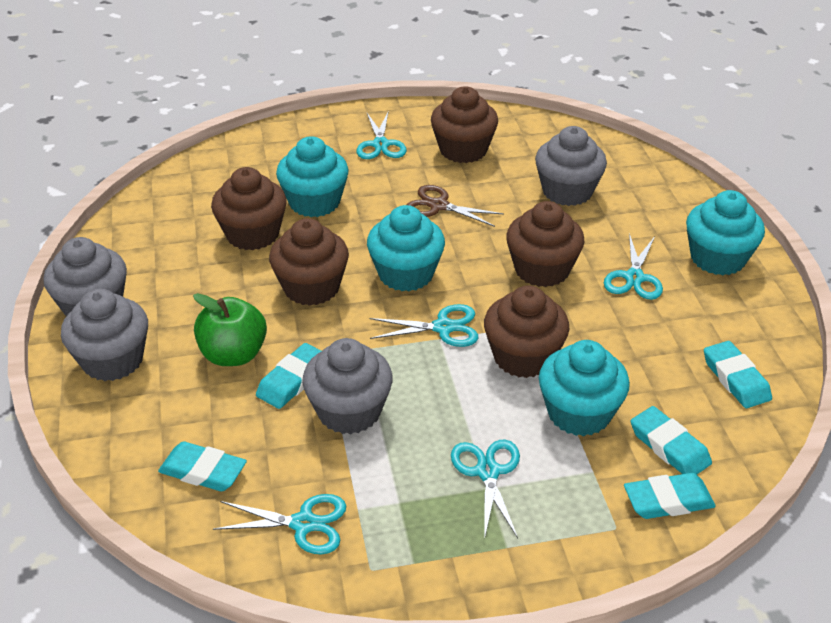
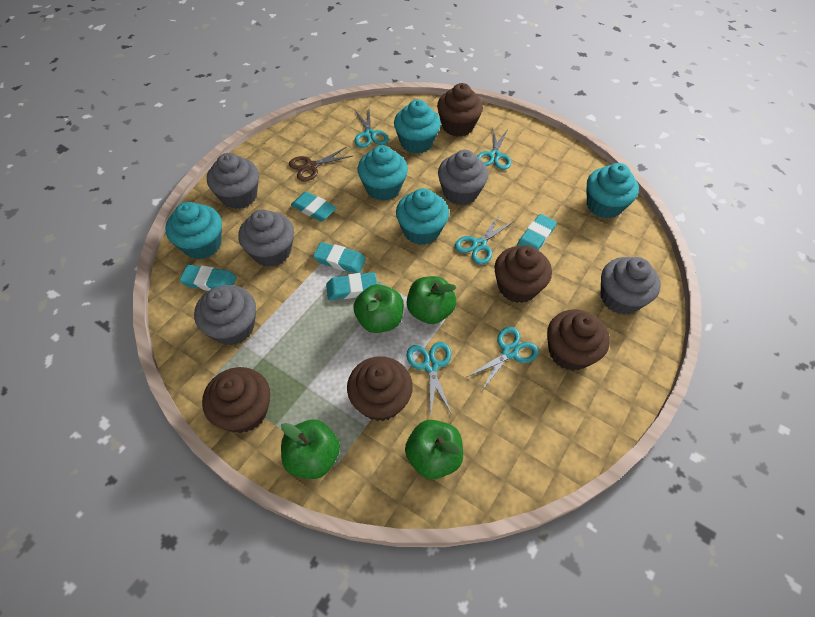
green apple: 1 -> 4
grey cupcake: 4 -> 5
turquoise cupcake: 4 -> 5

